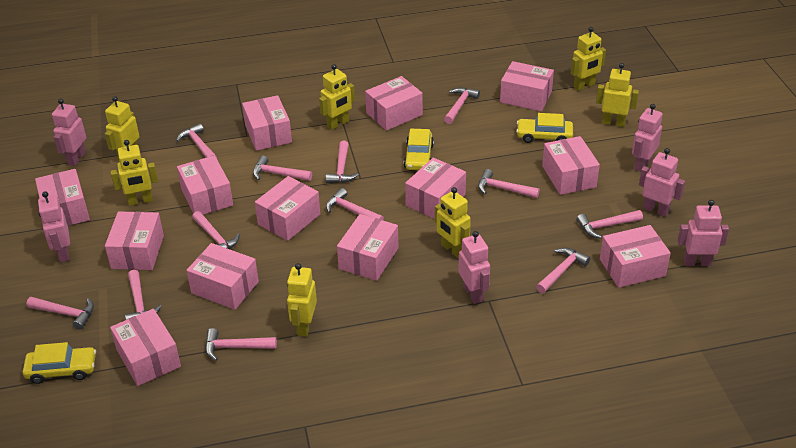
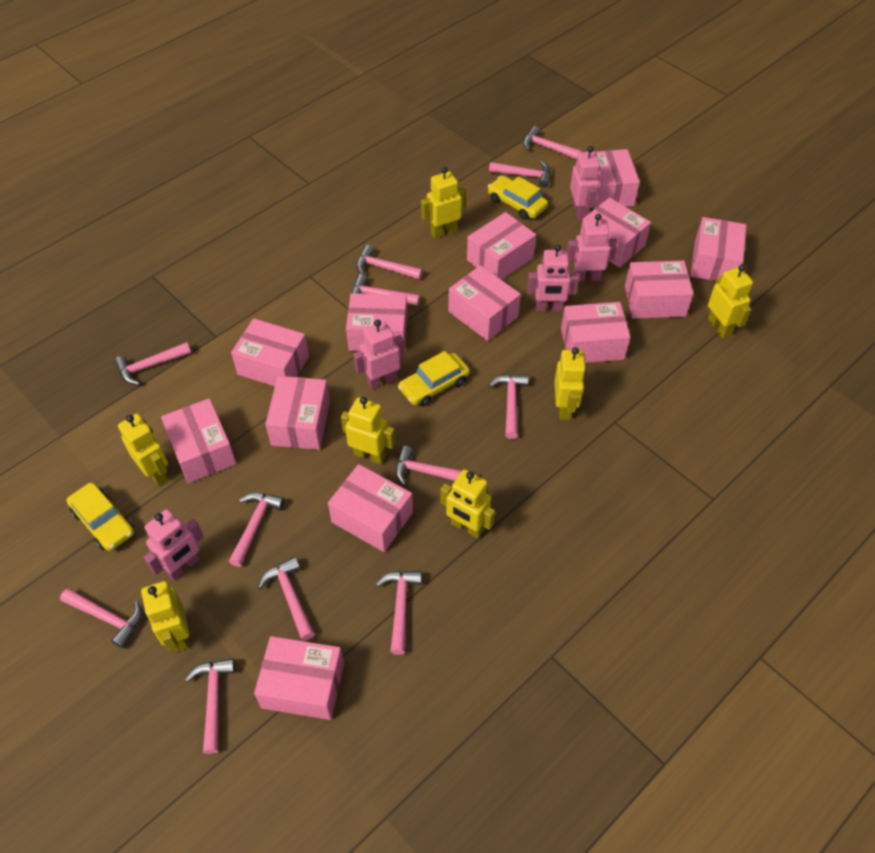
pink robot: 6 -> 5

